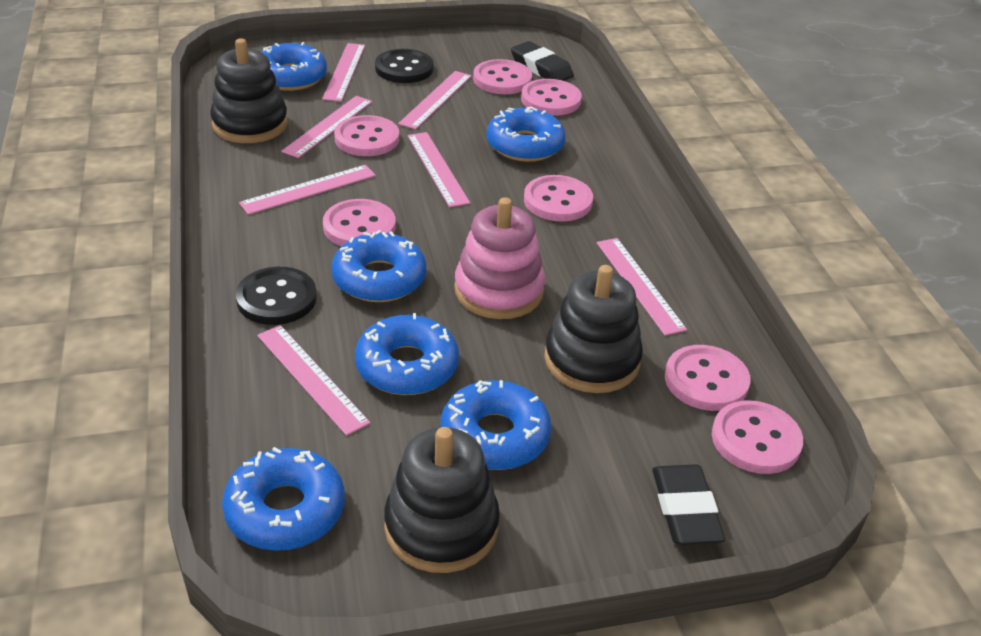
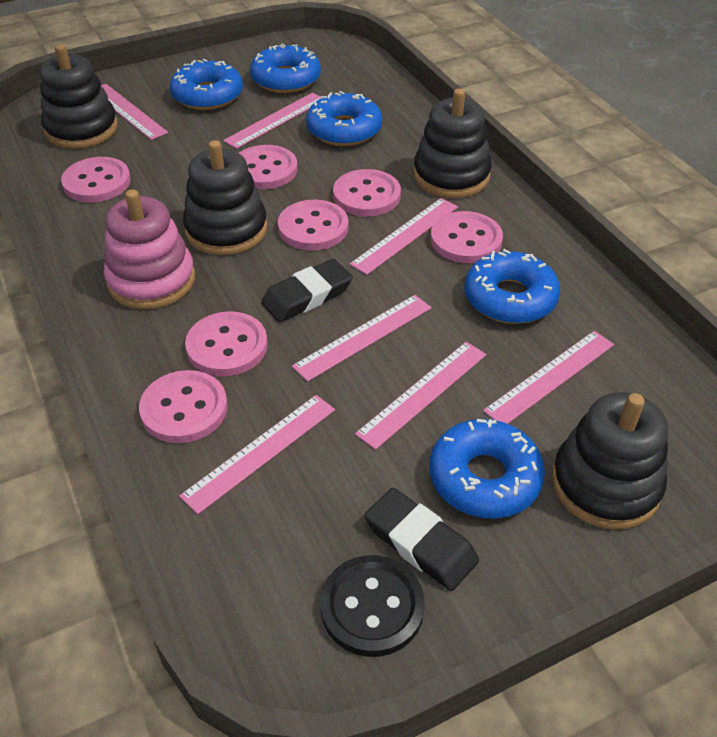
black button: 2 -> 1
black stacking toy: 3 -> 4
blue donut: 6 -> 5

